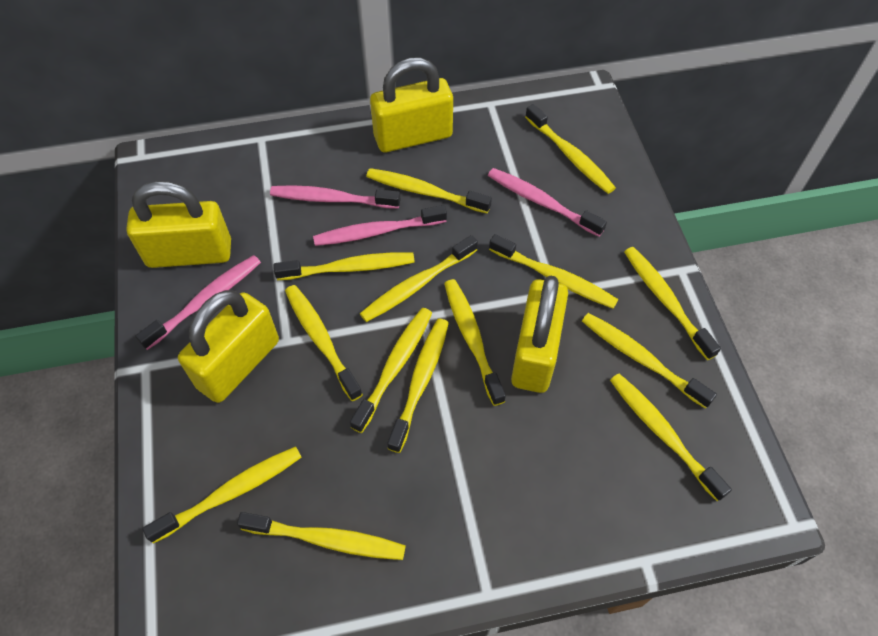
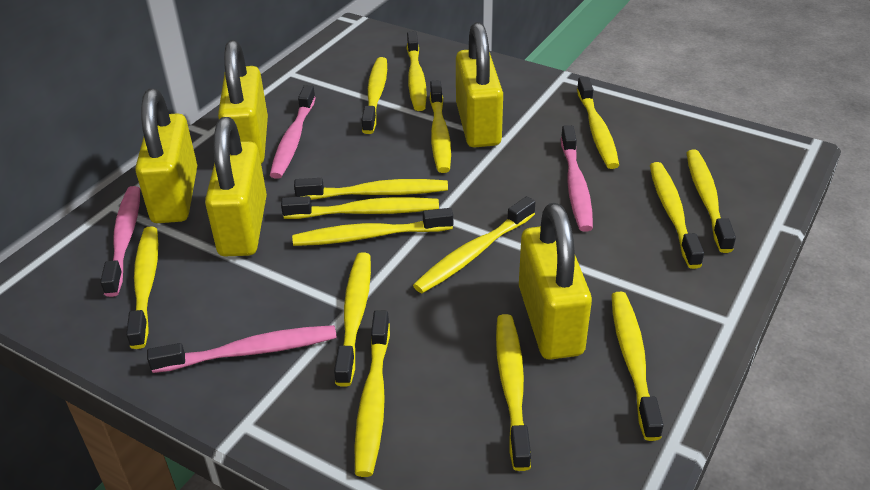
yellow padlock: 4 -> 5
yellow toothbrush: 14 -> 15

